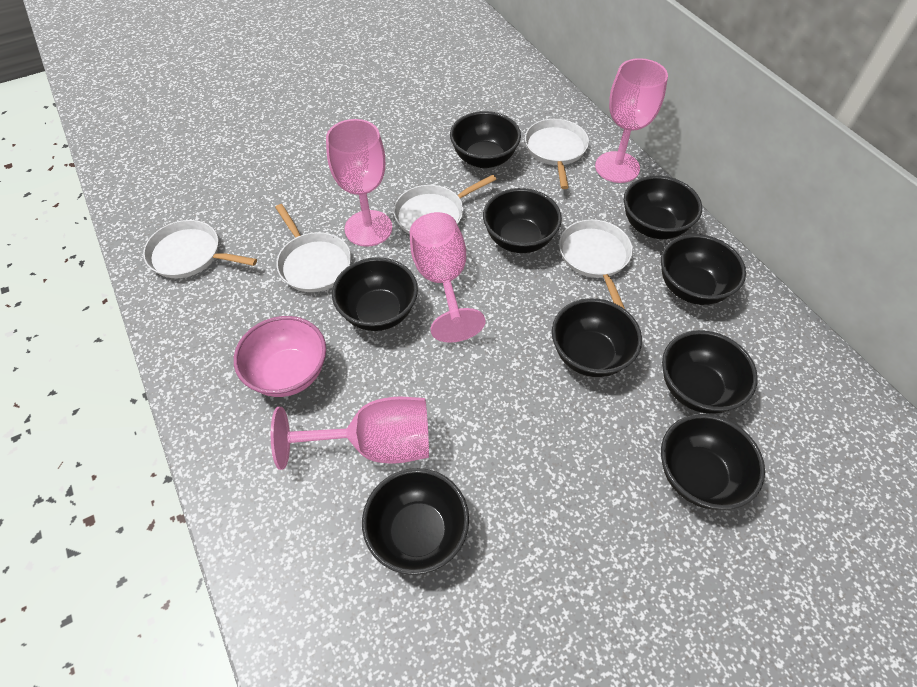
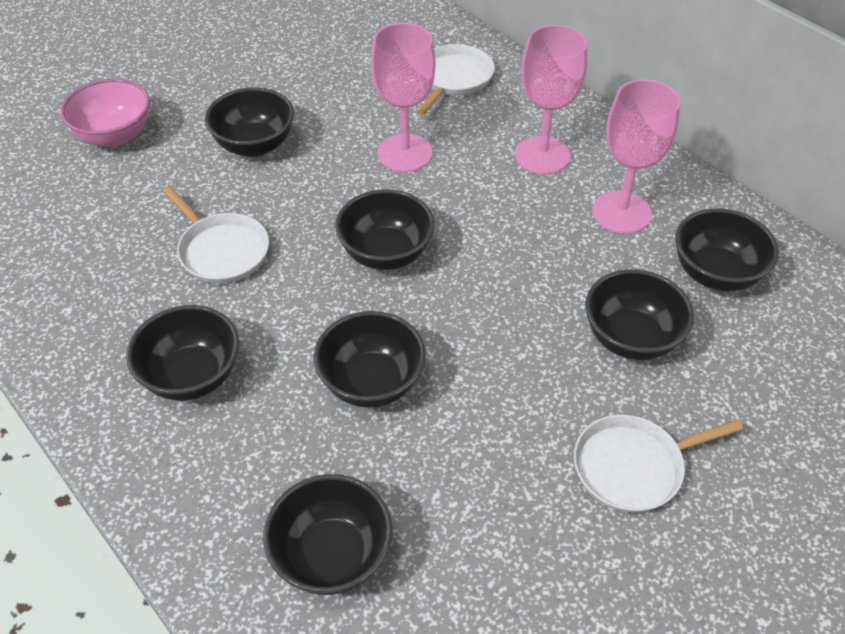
black bowl: 9 -> 7
pink goblet: 4 -> 3
white pan: 5 -> 3

